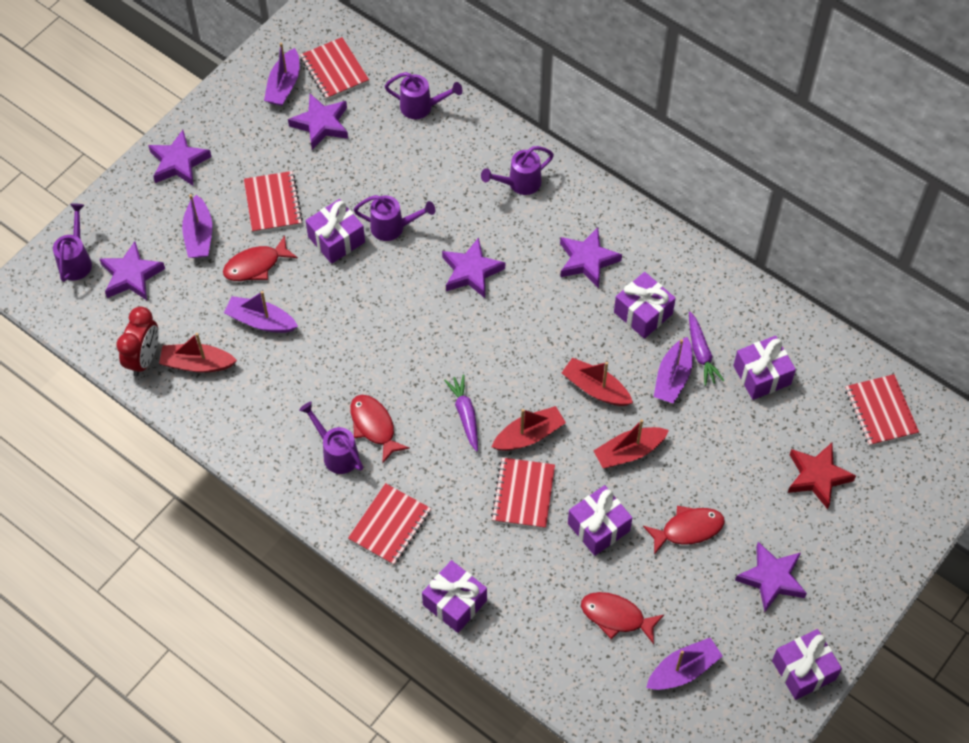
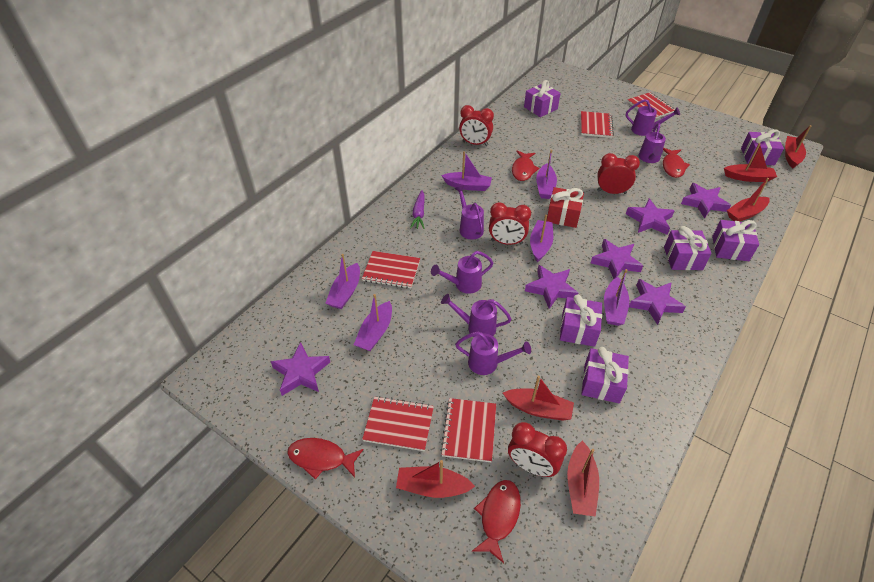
purple boat: 5 -> 6
purple carrot: 2 -> 1
purple watering can: 5 -> 6
red boat: 4 -> 6
red clock: 1 -> 4
red gift: 0 -> 1
red star: 1 -> 0

